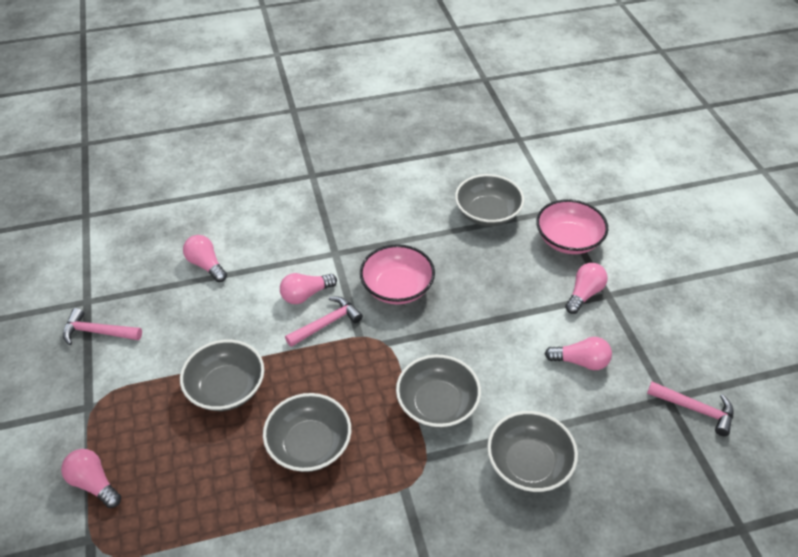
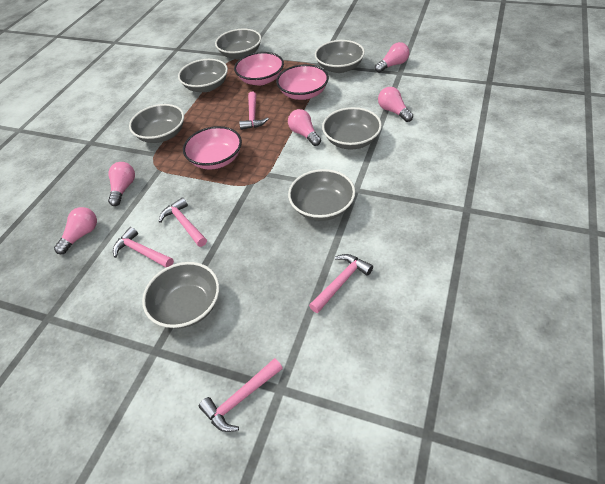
grey bowl: 5 -> 7
pink bowl: 2 -> 3
pink hammer: 3 -> 5

